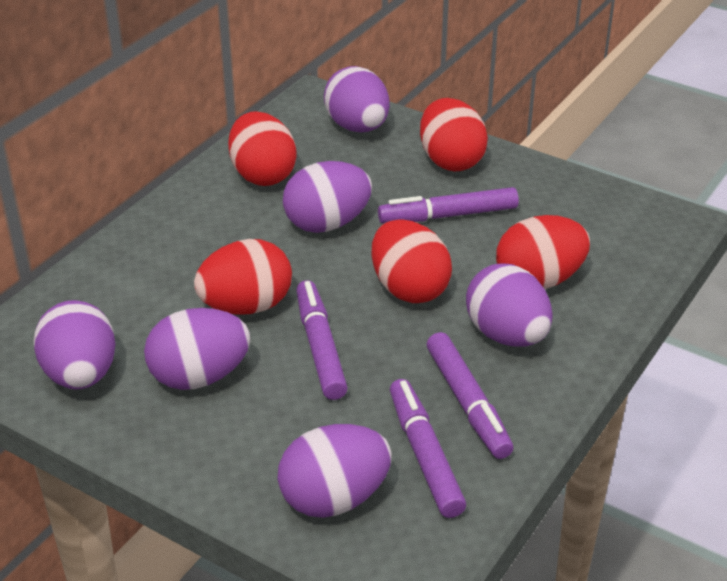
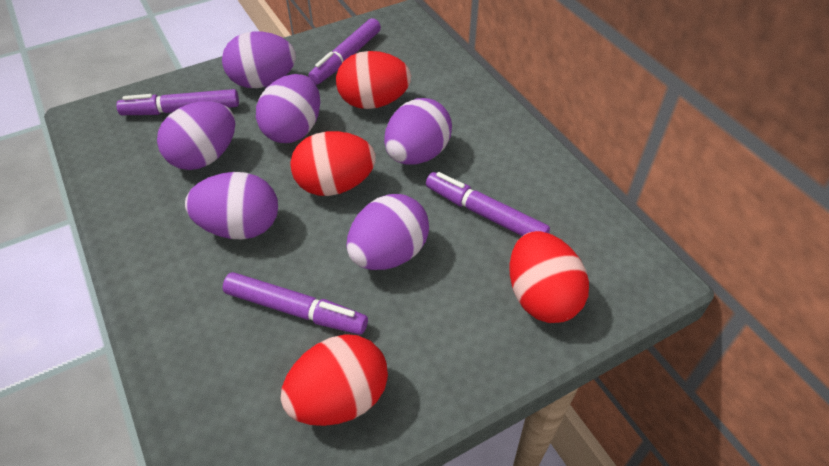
red egg: 5 -> 4

